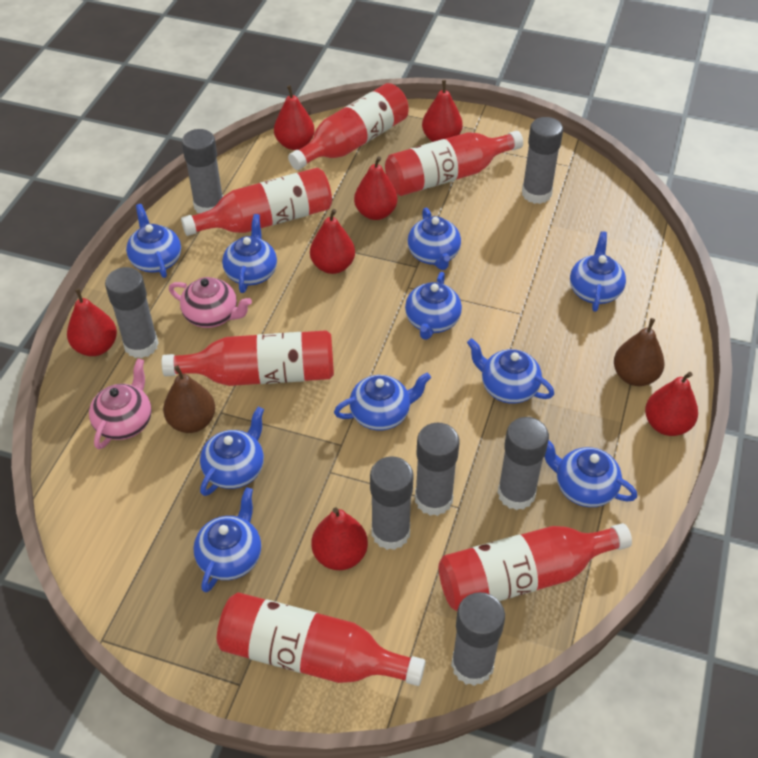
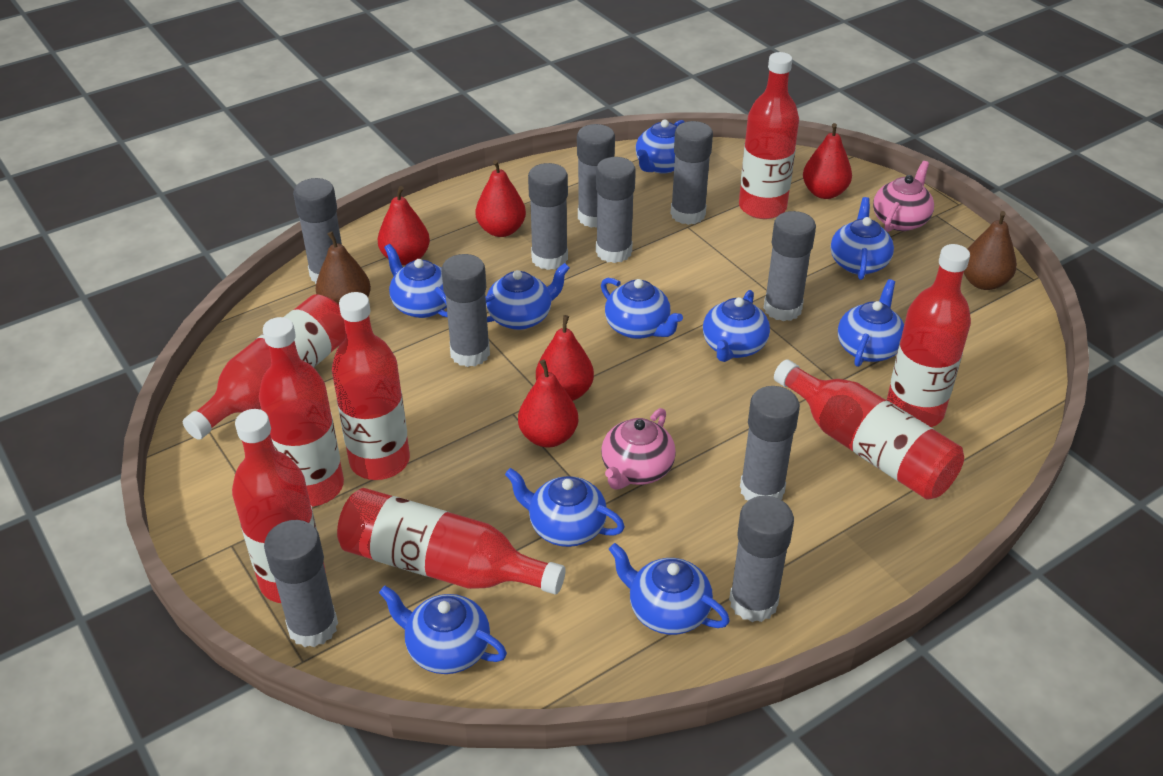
grey glue stick: 7 -> 10
red bottle: 6 -> 8
red pear: 7 -> 5

